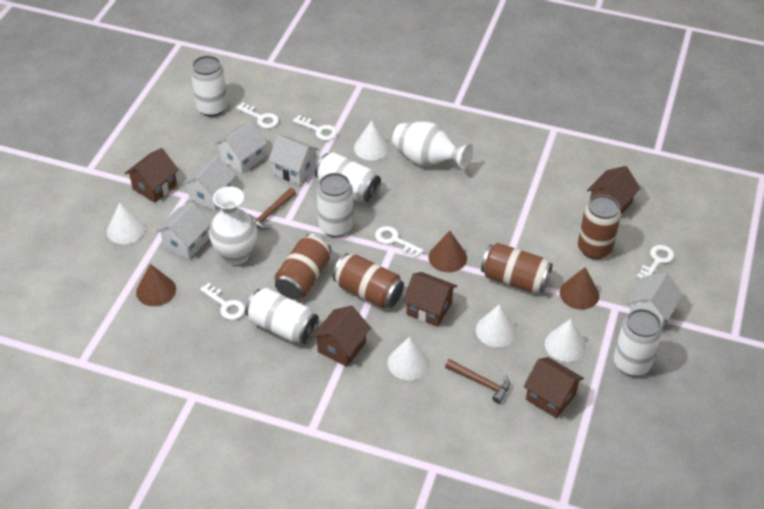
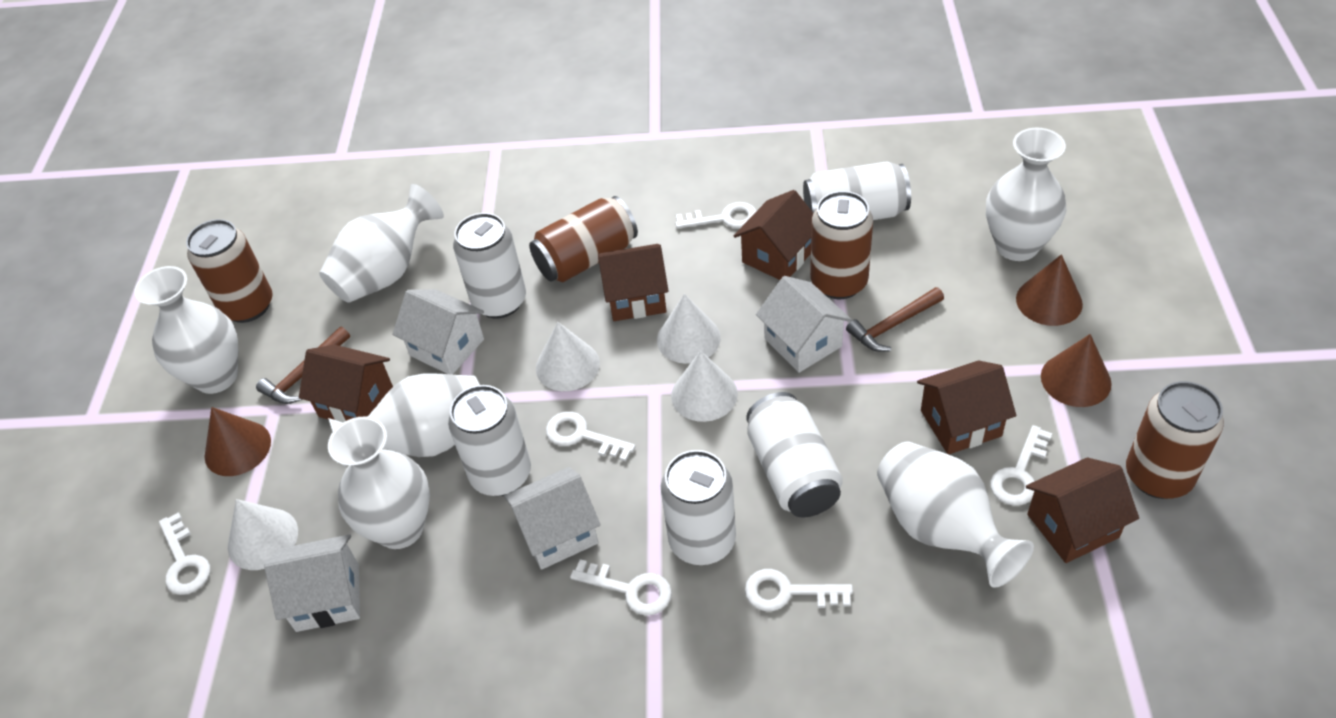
white cone: 5 -> 4
white house: 5 -> 4
white key: 5 -> 6
white vase: 2 -> 6

